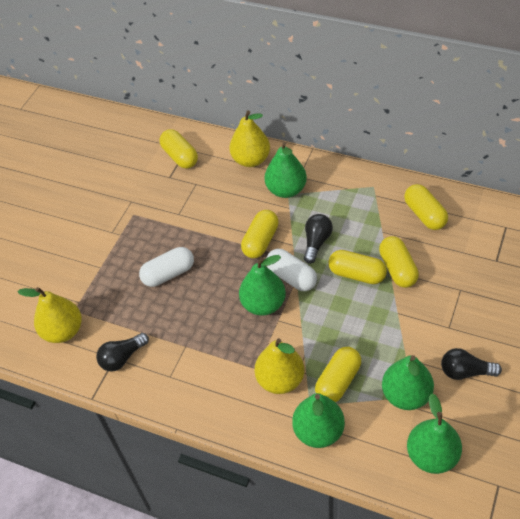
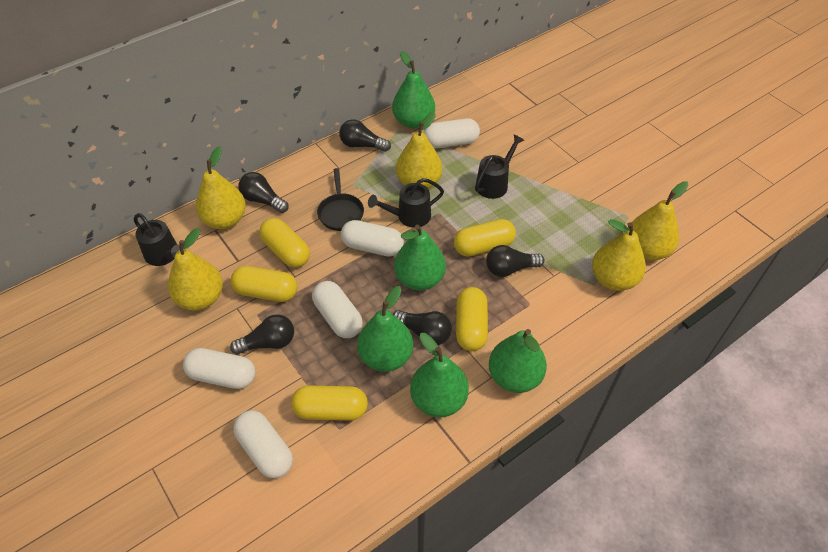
black light bulb: 3 -> 5
black pan: 0 -> 1
black watering can: 0 -> 3
white capsule: 2 -> 5
yellow capsule: 6 -> 5
yellow pear: 3 -> 5

